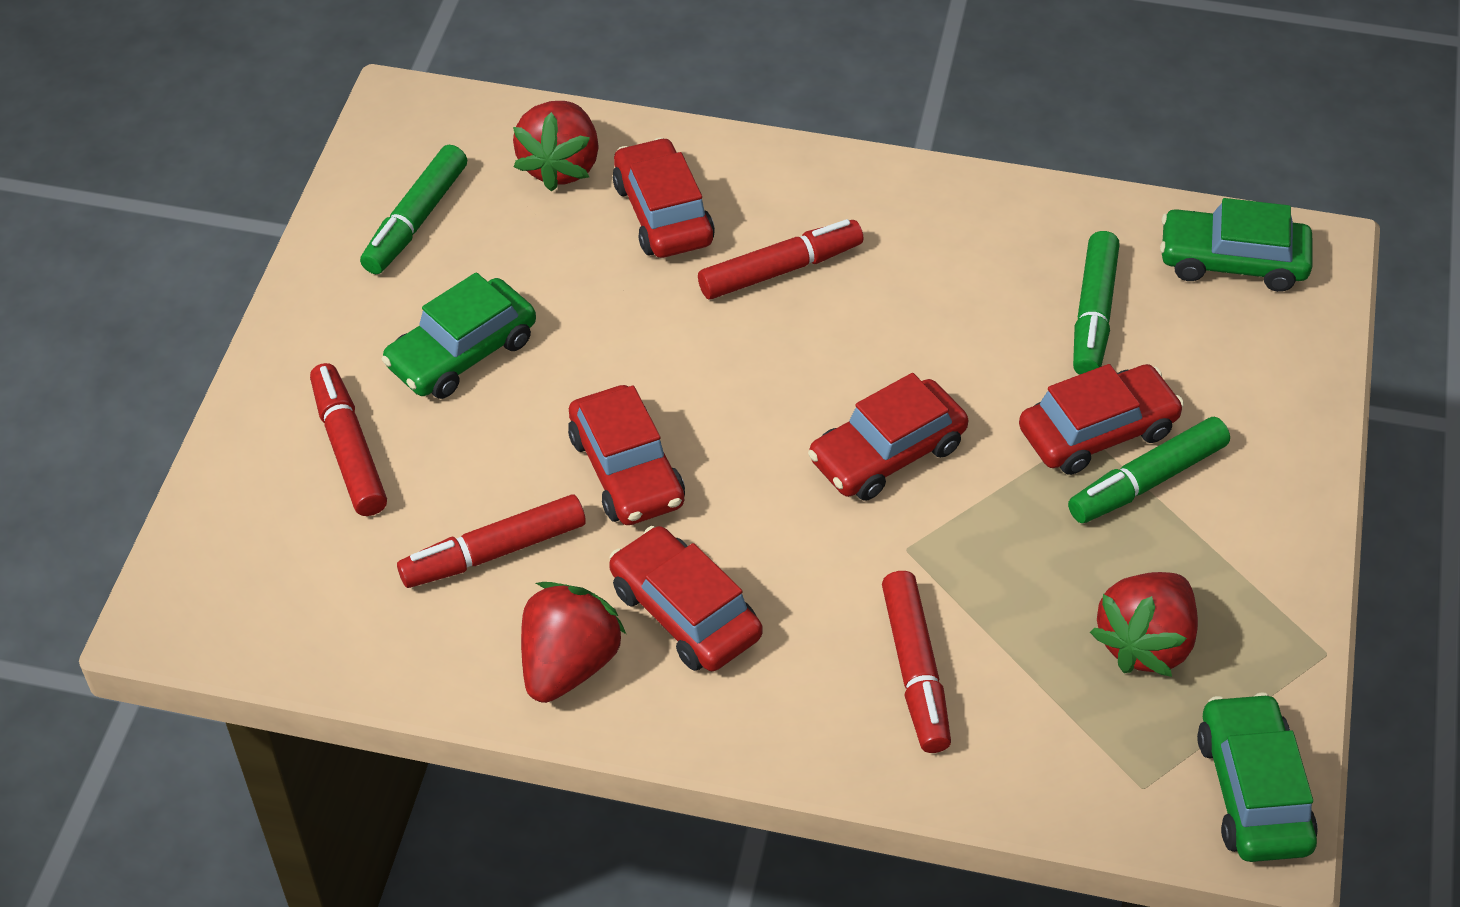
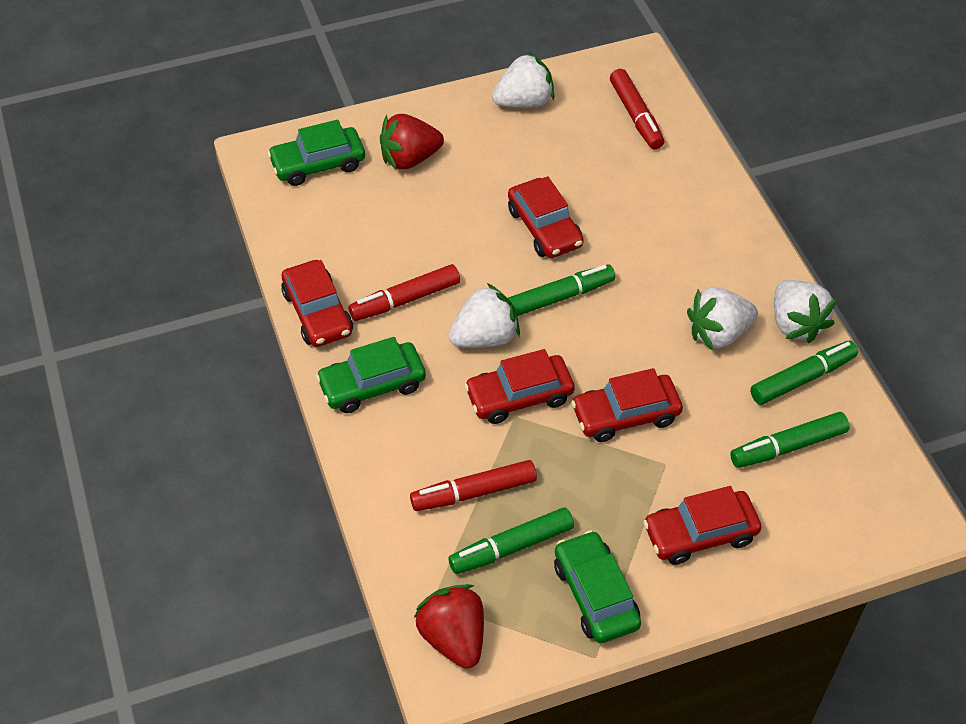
green marker: 3 -> 4
red marker: 4 -> 3
red strawberry: 3 -> 2
white strawberry: 0 -> 4

